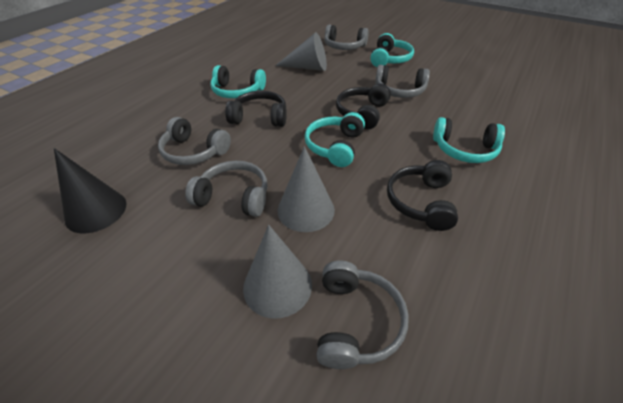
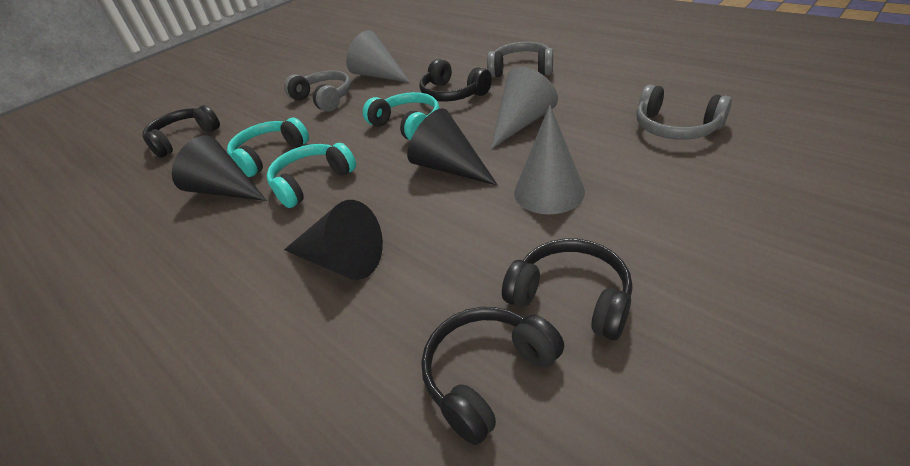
black cone: 1 -> 3
black headphones: 3 -> 4
grey headphones: 5 -> 3
turquoise headphones: 4 -> 3

